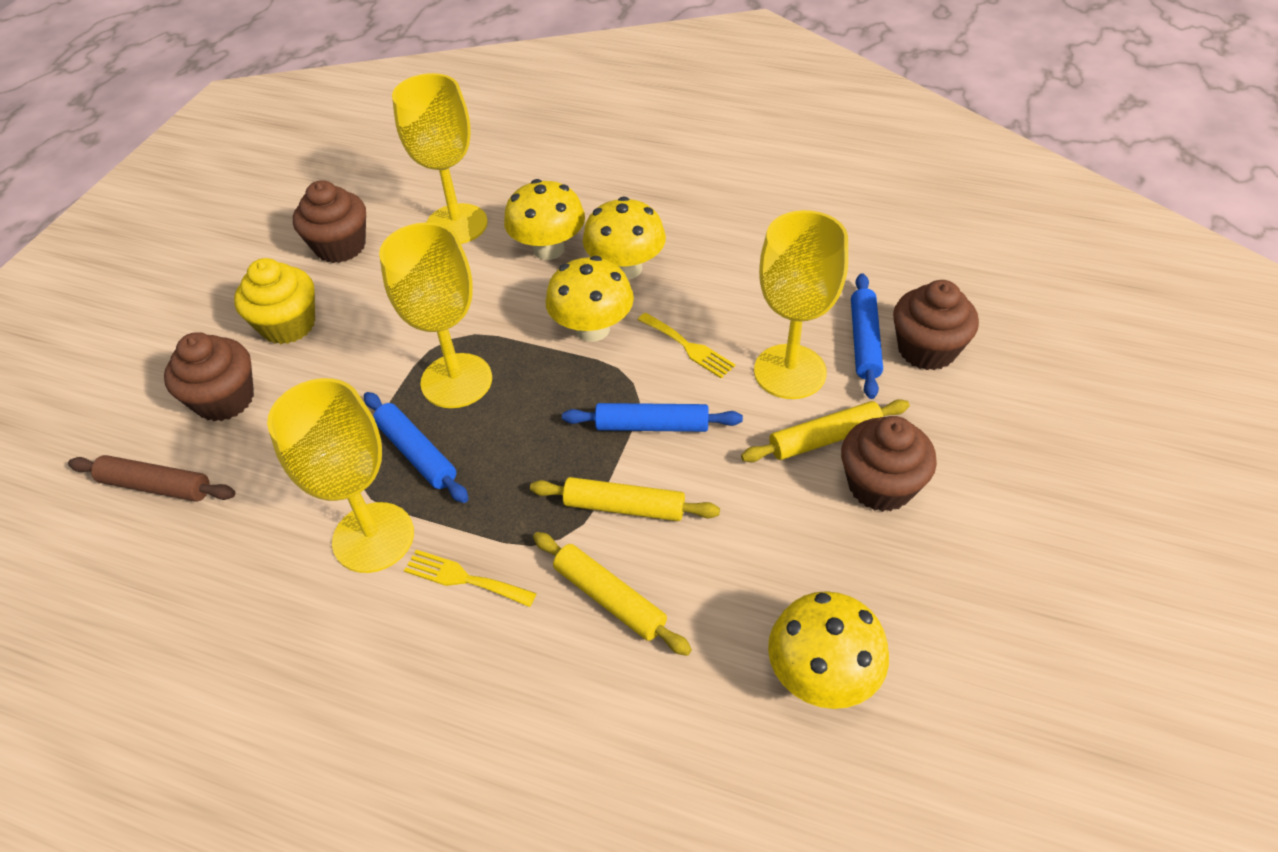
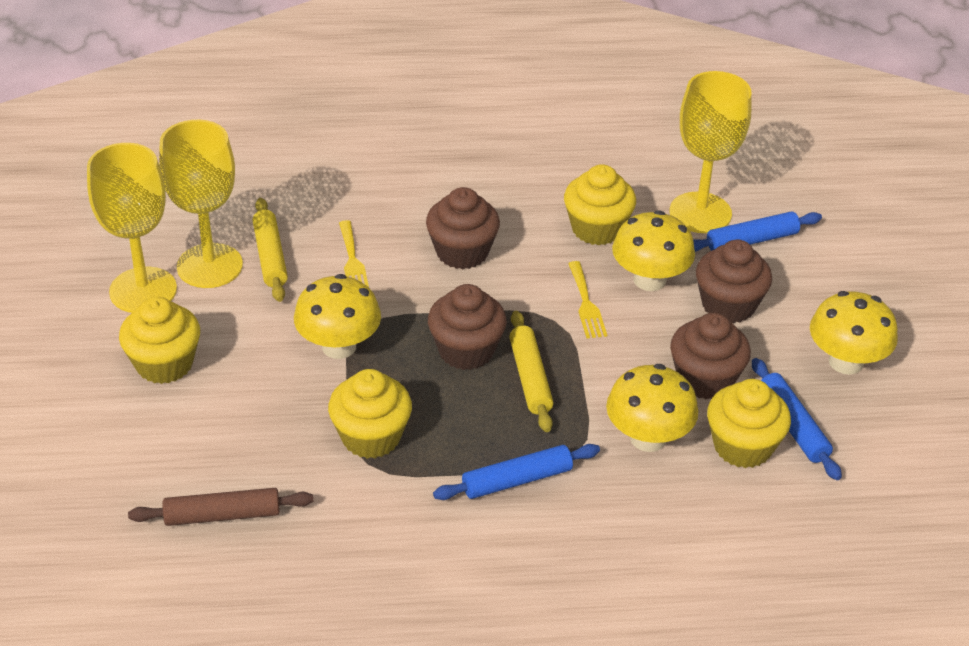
yellow cupcake: 1 -> 4
yellow goblet: 4 -> 3
yellow rolling pin: 3 -> 2

